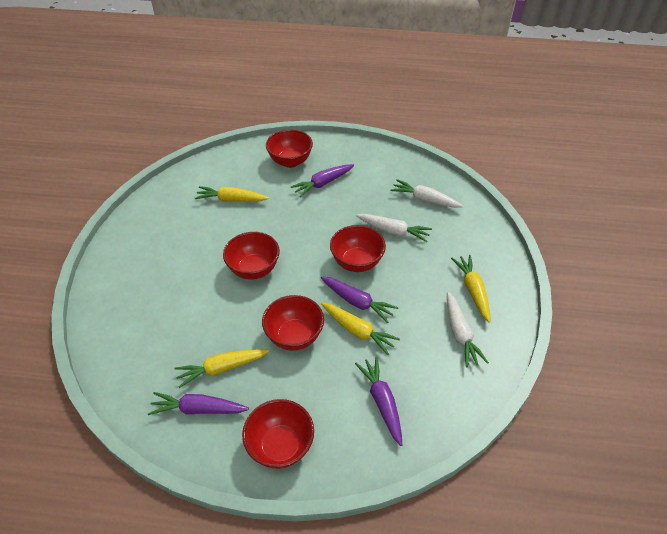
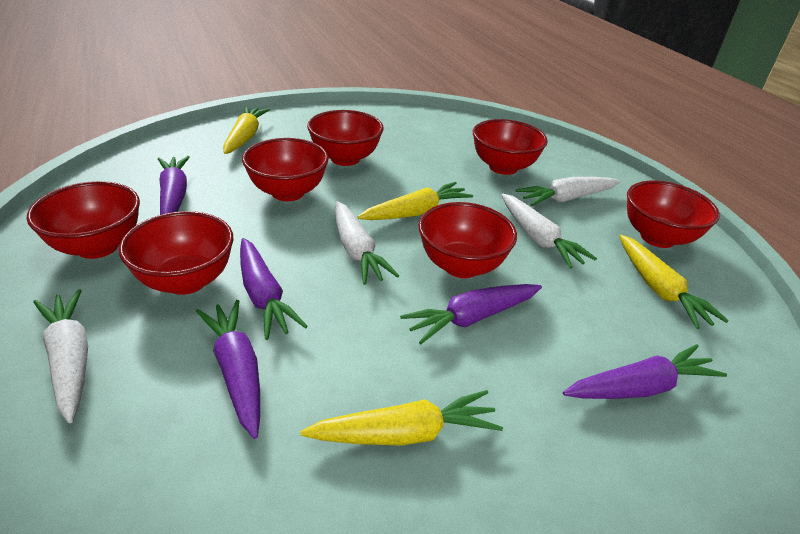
purple carrot: 4 -> 5
red bowl: 5 -> 7
white carrot: 3 -> 4

